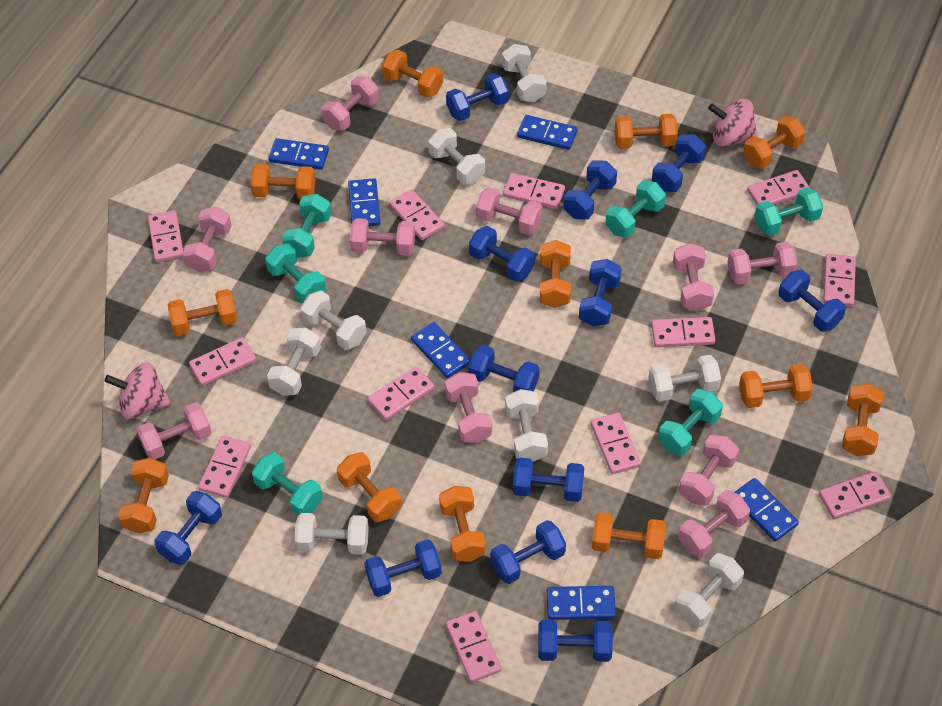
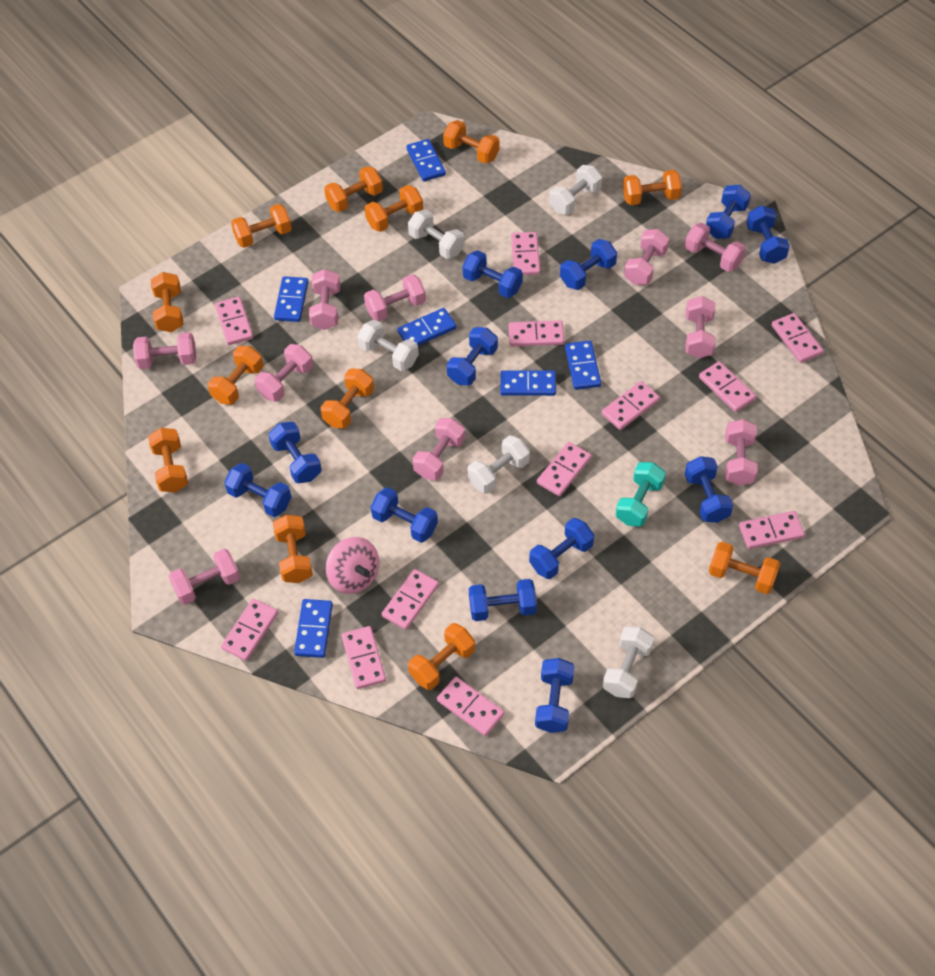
pink spinning top: 2 -> 1
turquoise dumbbell: 6 -> 1
white dumbbell: 8 -> 5

